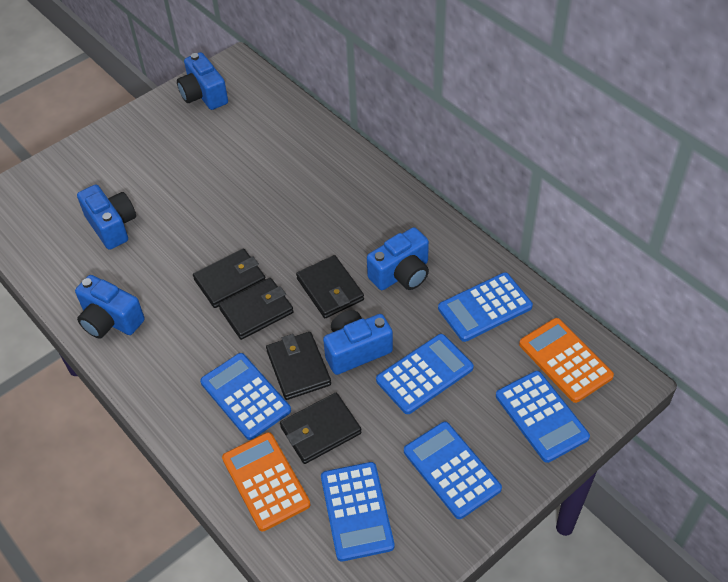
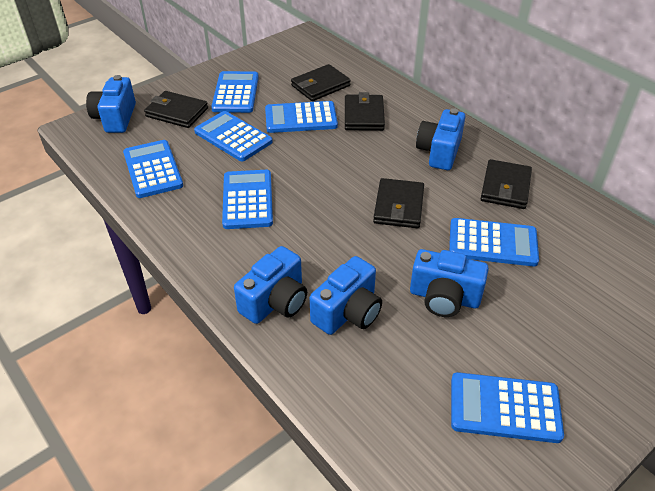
blue calculator: 6 -> 7
orange calculator: 2 -> 0

